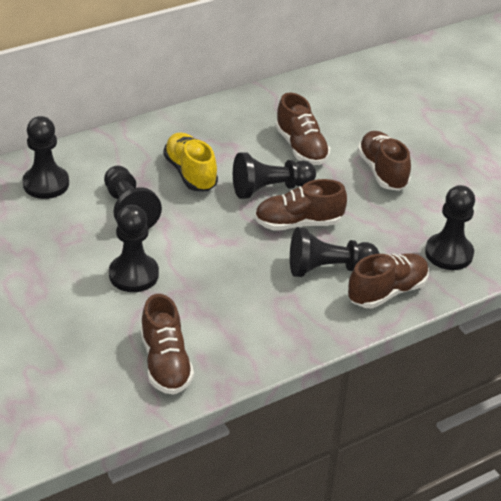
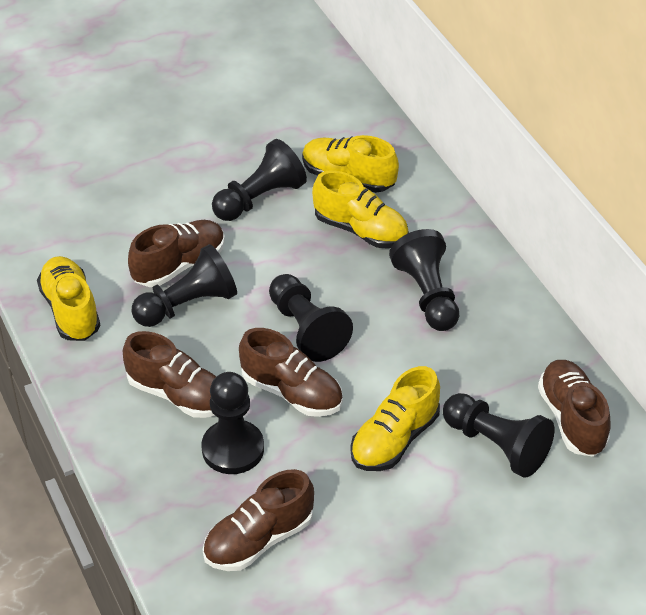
yellow shoe: 1 -> 4

